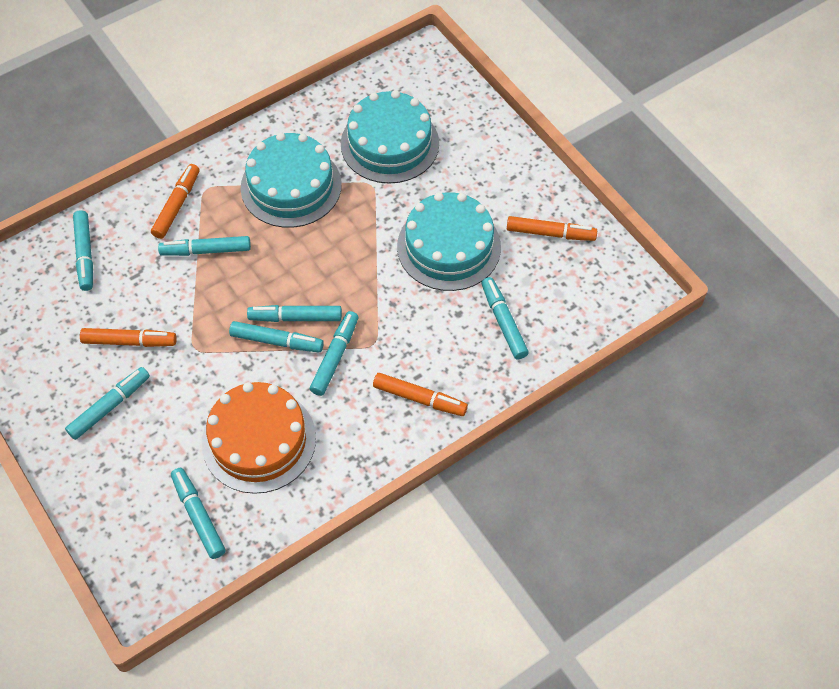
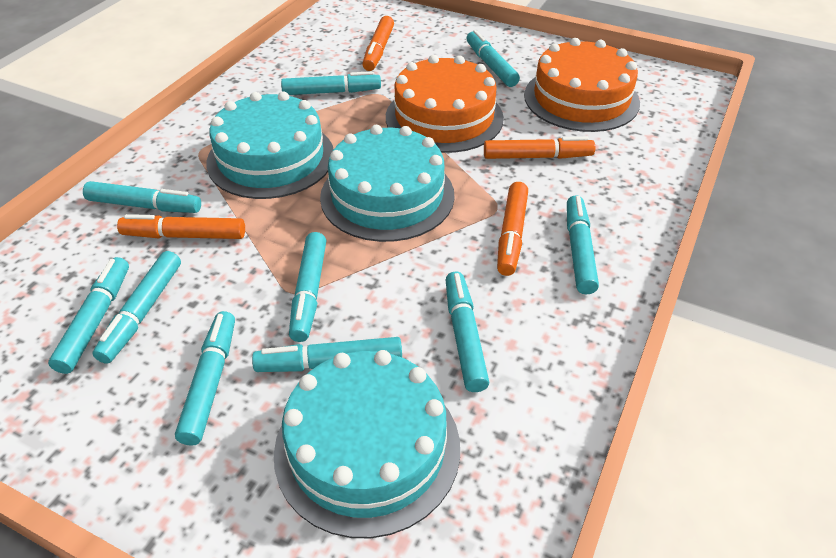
orange cake: 1 -> 2
turquoise marker: 8 -> 10

